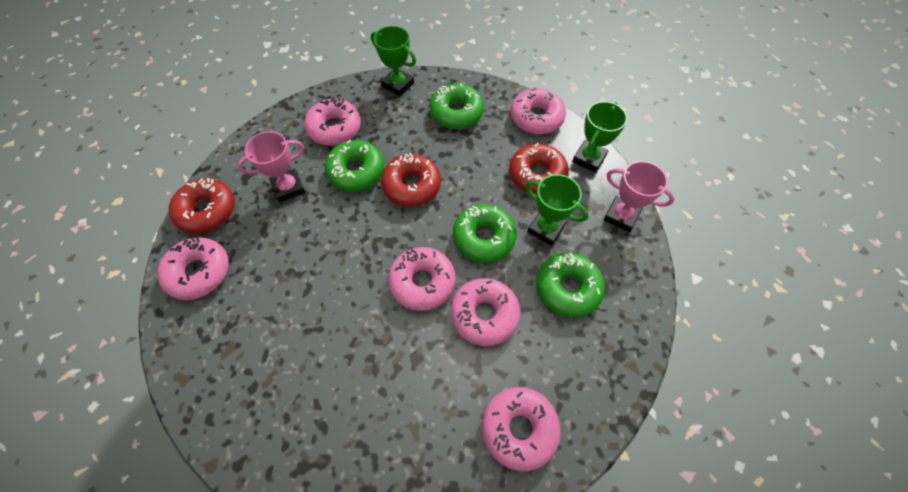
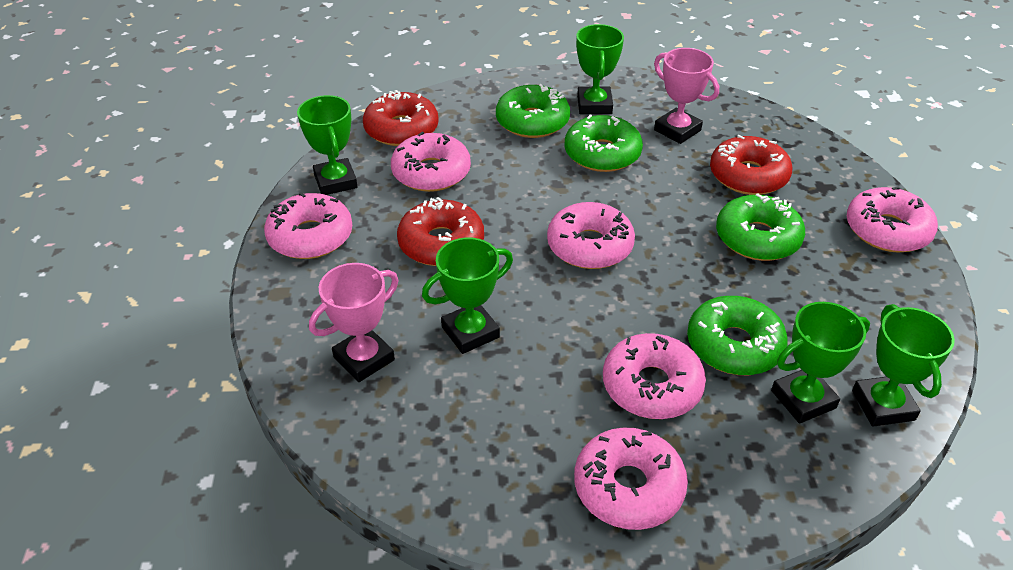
green trophy: 3 -> 5

